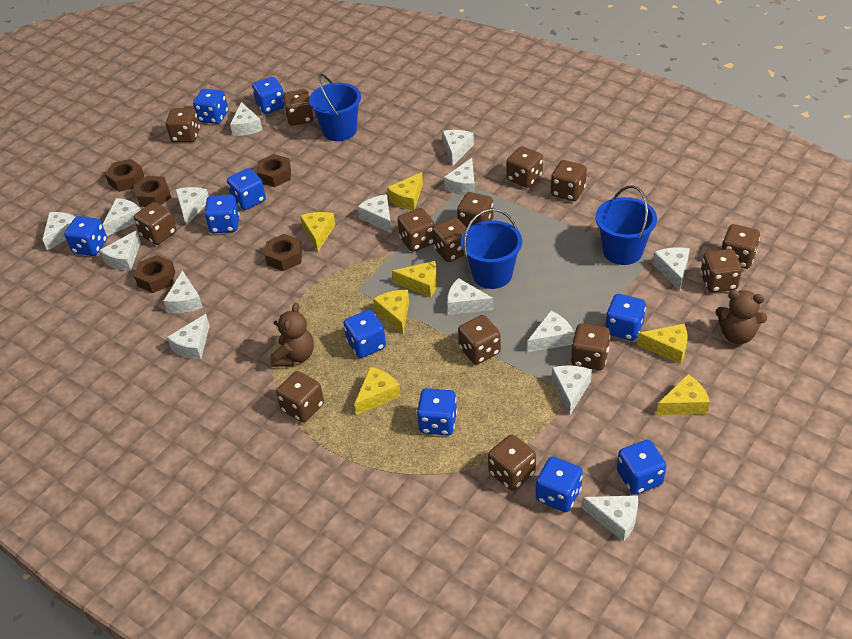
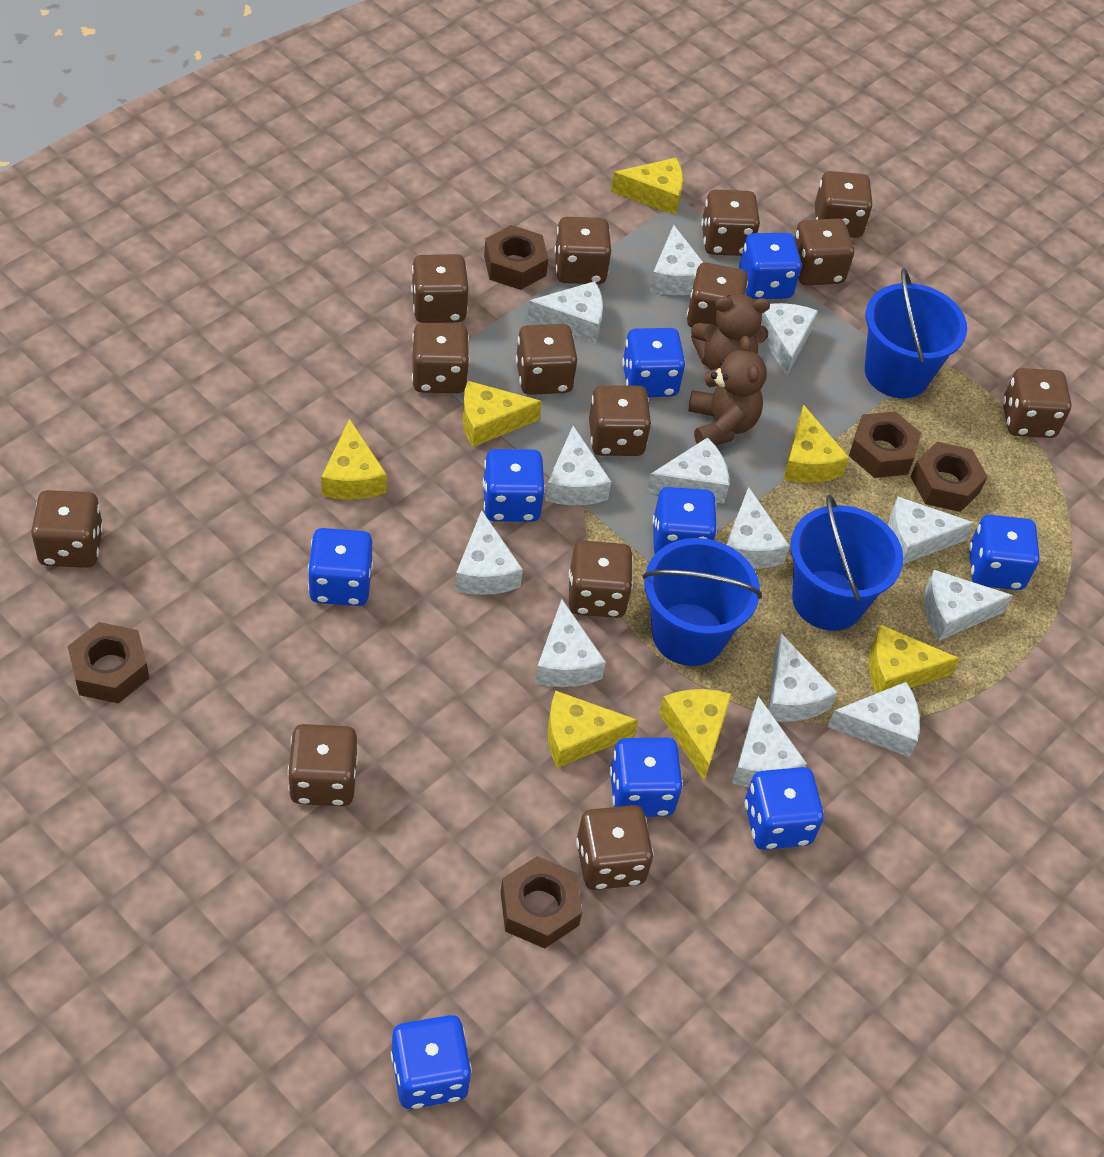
blue dice: 10 -> 9
white cheese: 15 -> 13

